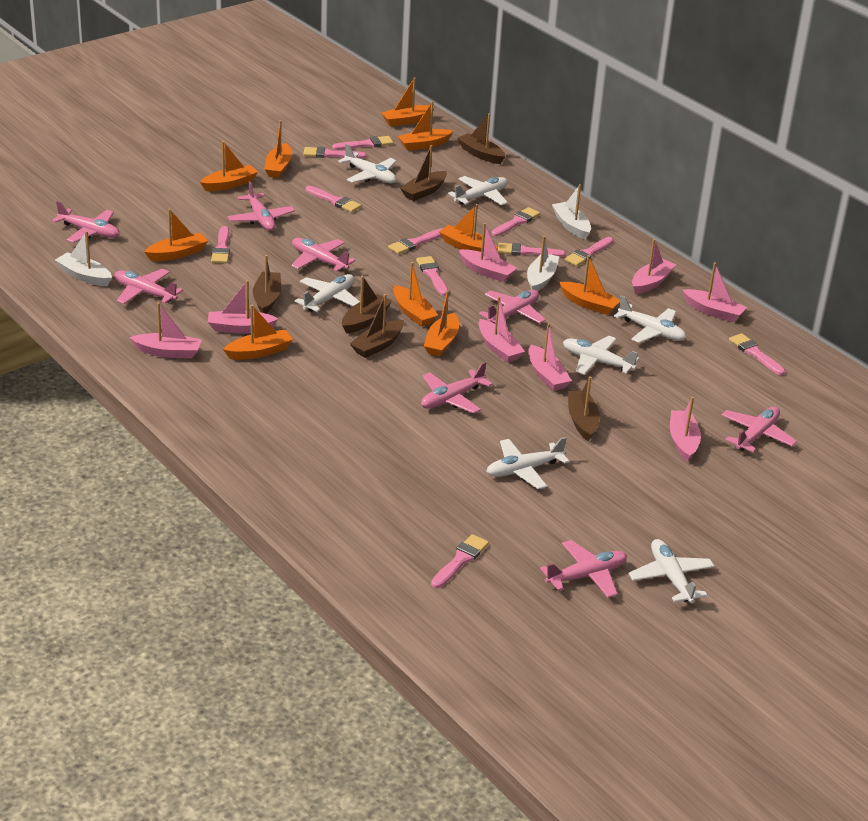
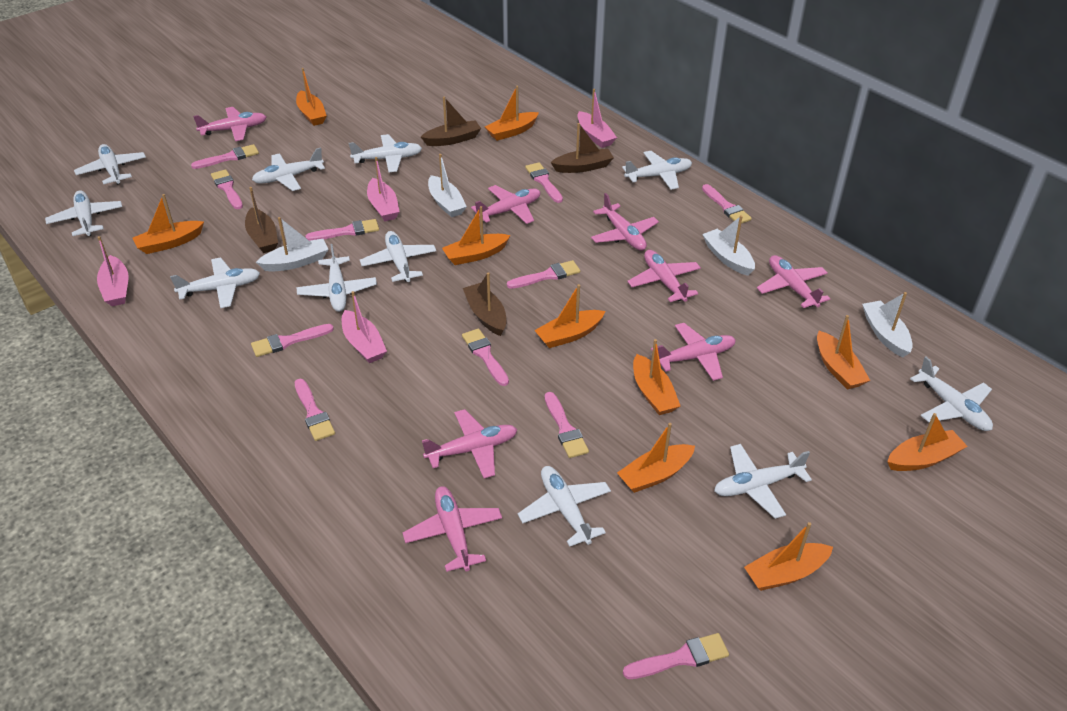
brown boat: 6 -> 4
pink boat: 8 -> 4
white boat: 3 -> 4
white plane: 7 -> 11

